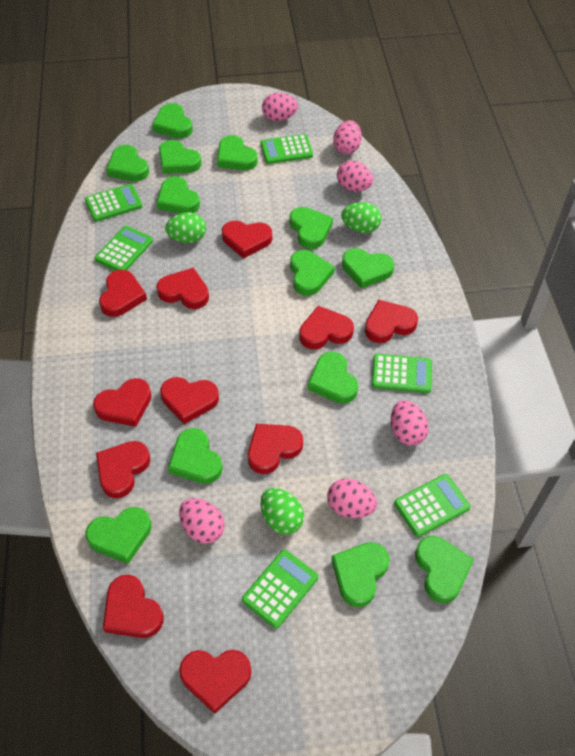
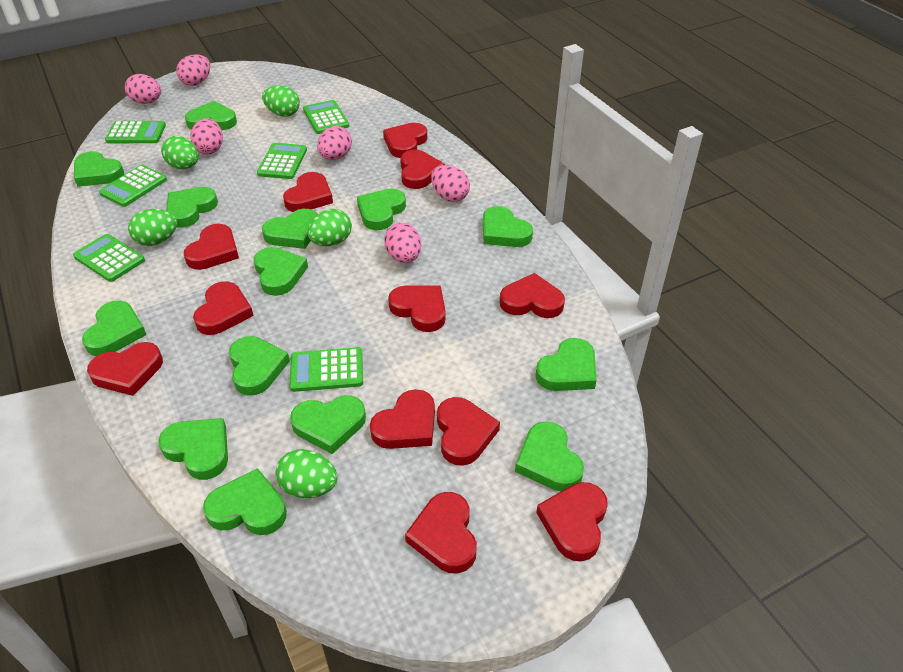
green egg: 3 -> 5
green heart: 13 -> 14
red heart: 11 -> 12

